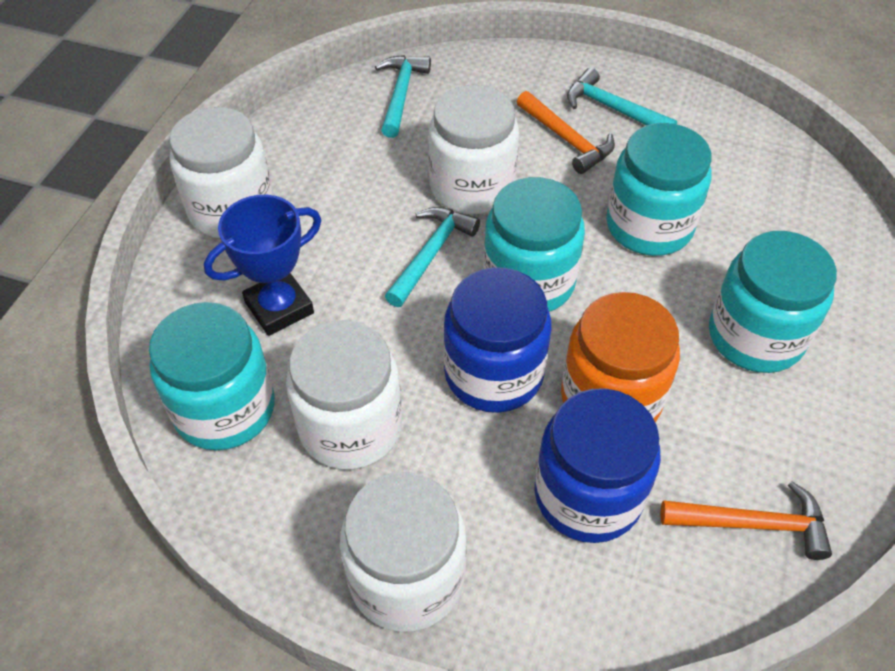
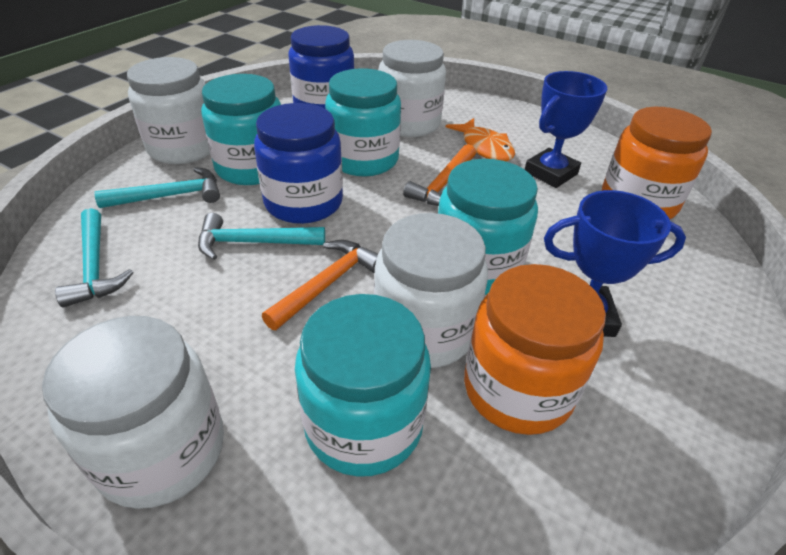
blue trophy: 1 -> 2
orange fish: 0 -> 1
orange jar: 1 -> 2

